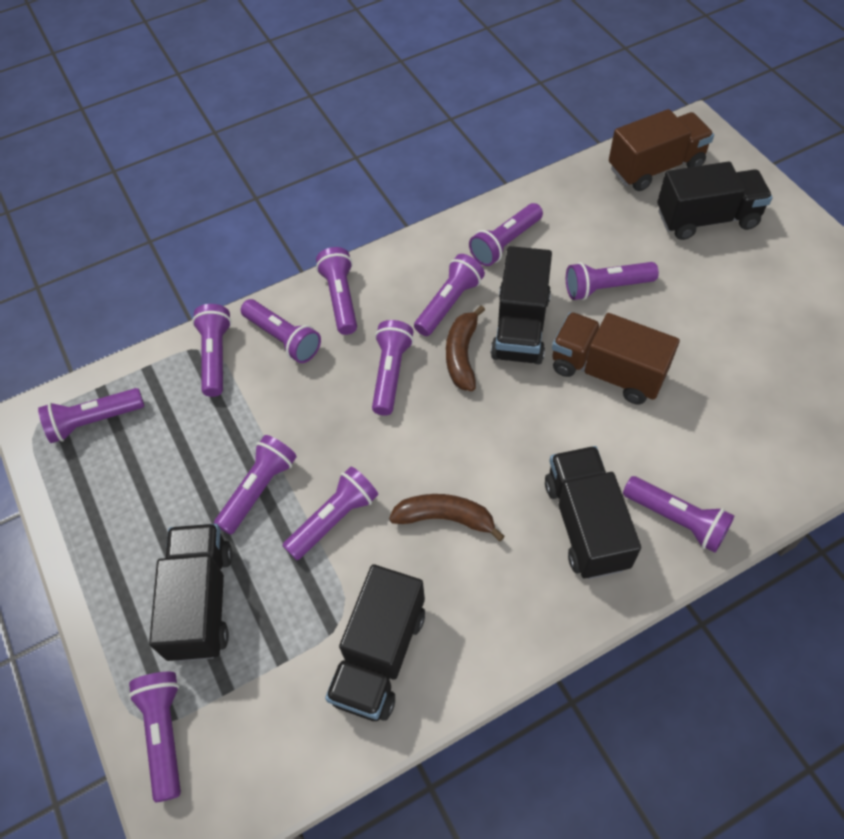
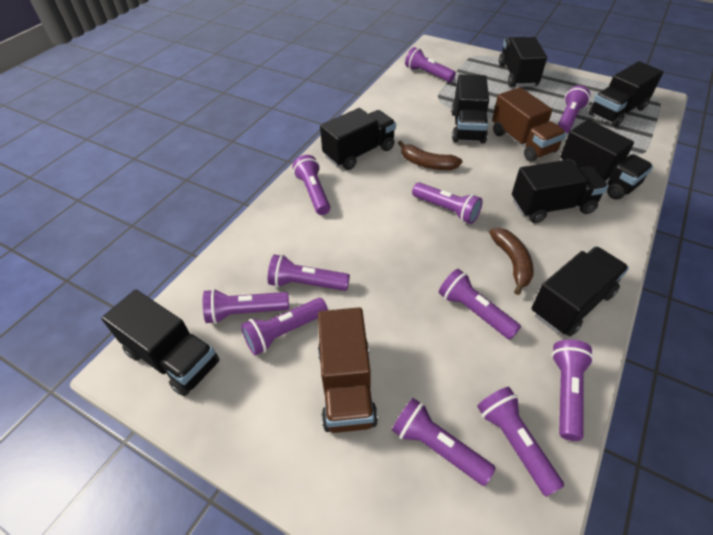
black truck: 5 -> 8
purple flashlight: 12 -> 11

